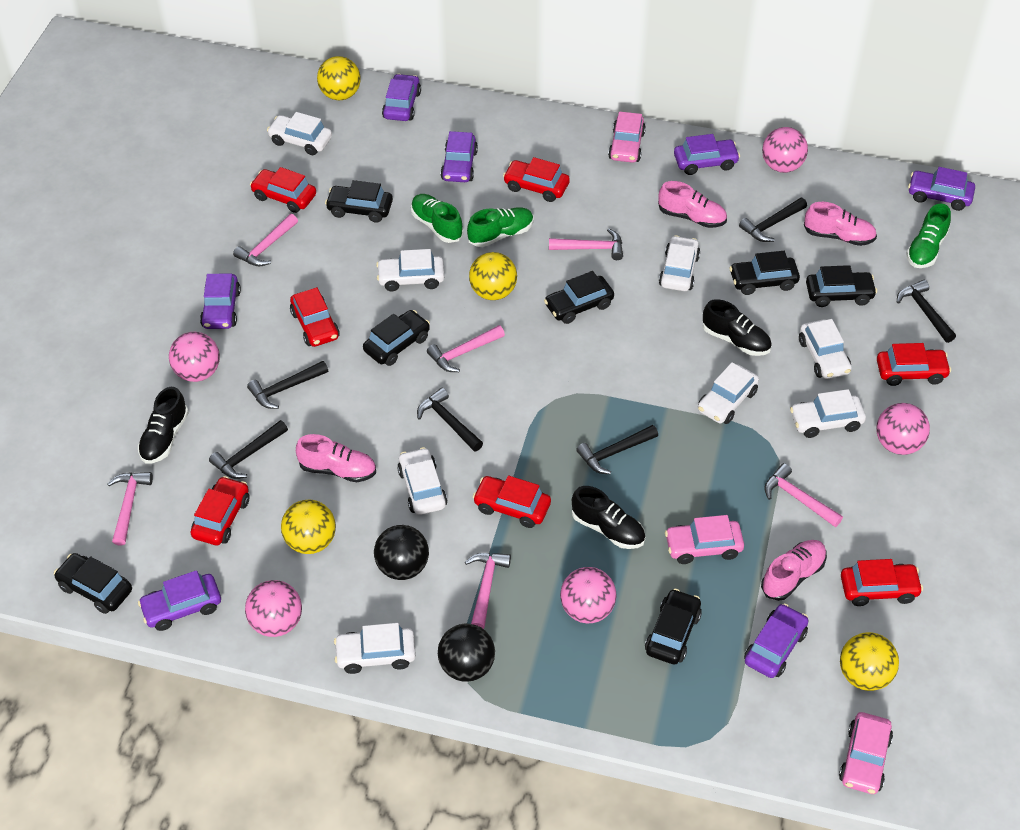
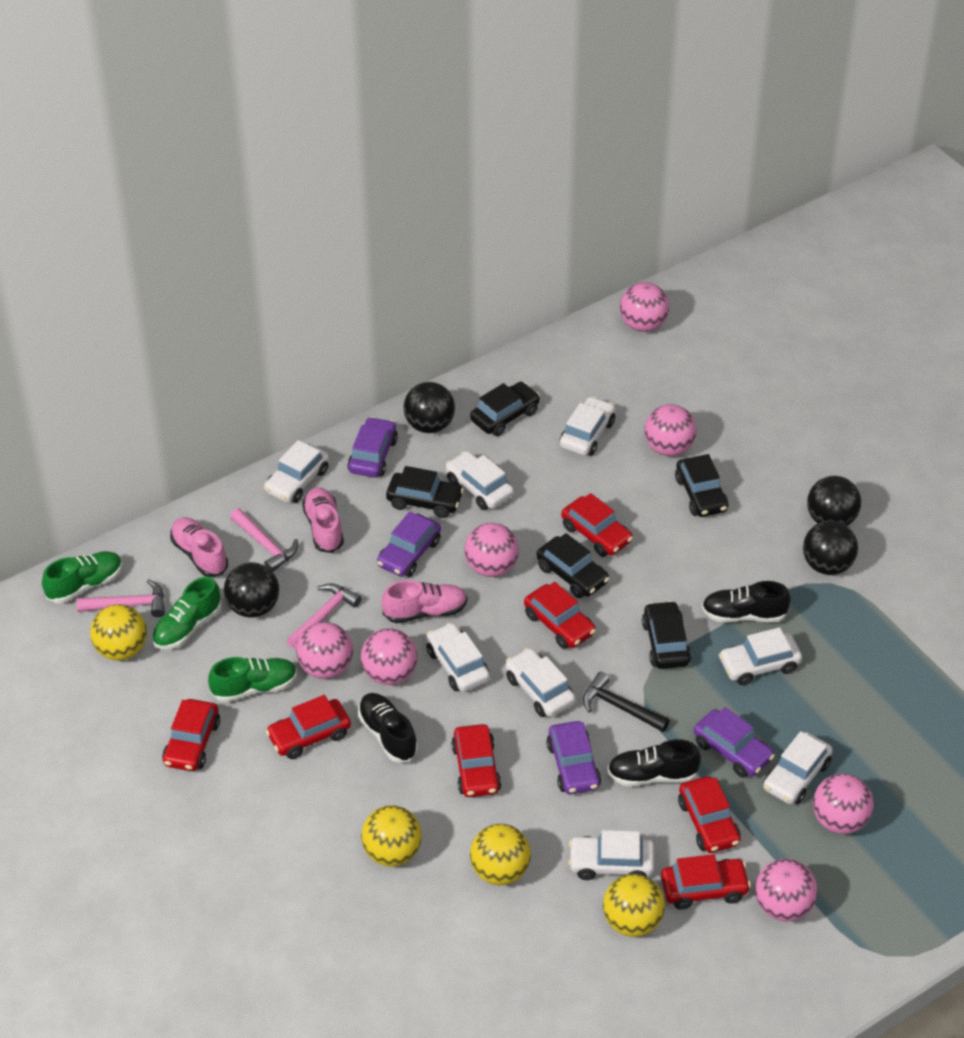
black ball: 2 -> 4
black car: 7 -> 5
black hammer: 6 -> 1
pink ball: 5 -> 7
pink car: 3 -> 0
pink hammer: 6 -> 3
pink shoe: 4 -> 3
purple car: 7 -> 4

